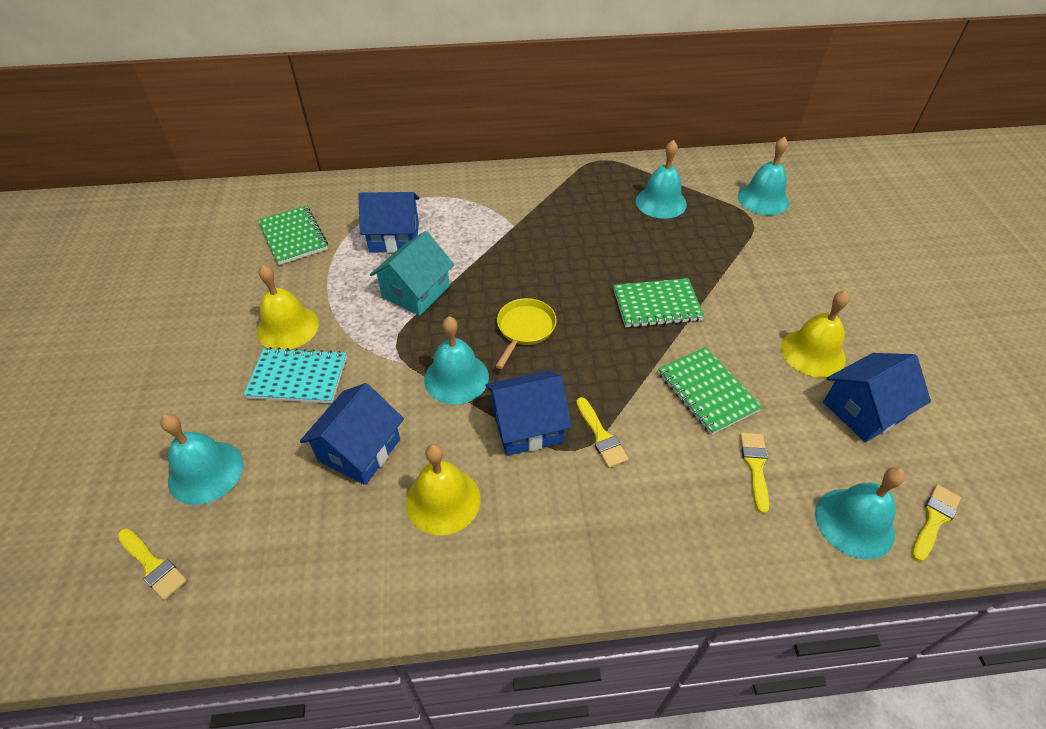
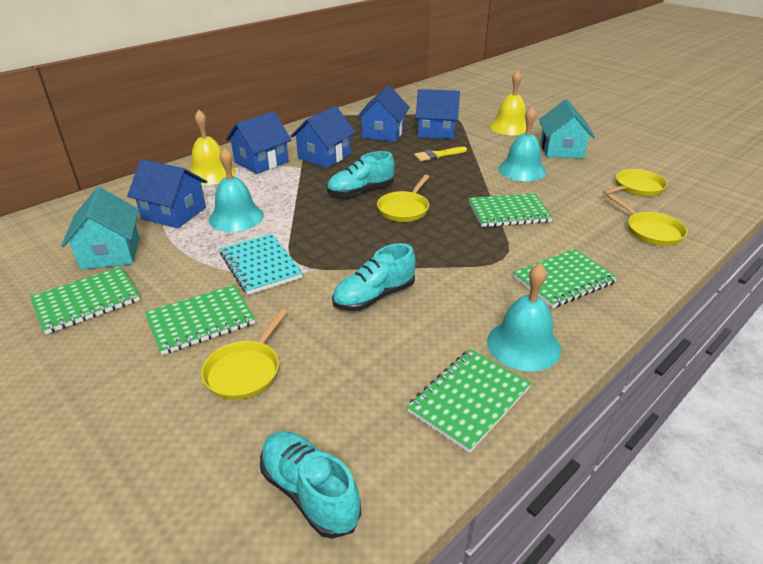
blue house: 4 -> 5
green notebook: 3 -> 5
turquoise bell: 5 -> 3
turquoise house: 1 -> 2
turquoise shoe: 0 -> 3
yellow bell: 3 -> 2
yellow brush: 4 -> 1
yellow pan: 1 -> 4

